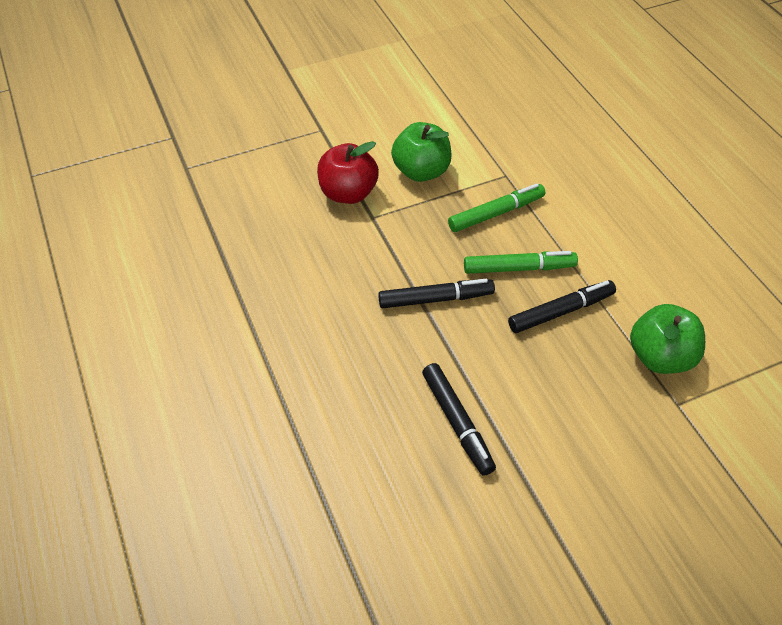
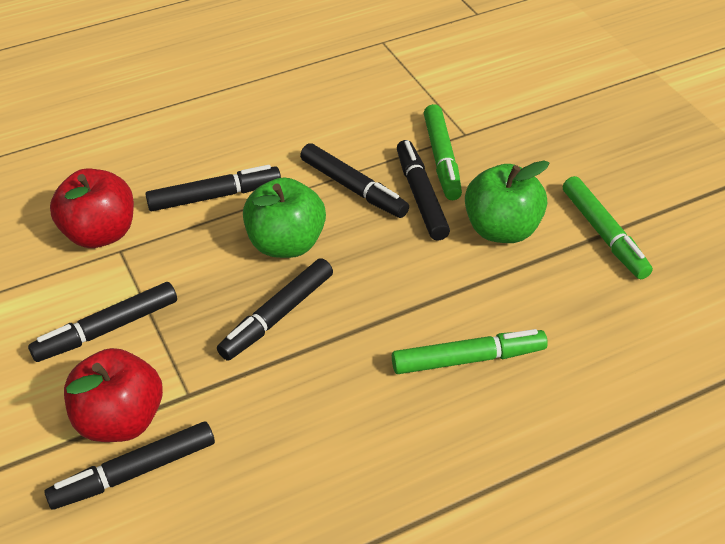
black marker: 3 -> 6
green marker: 2 -> 3
red apple: 1 -> 2

